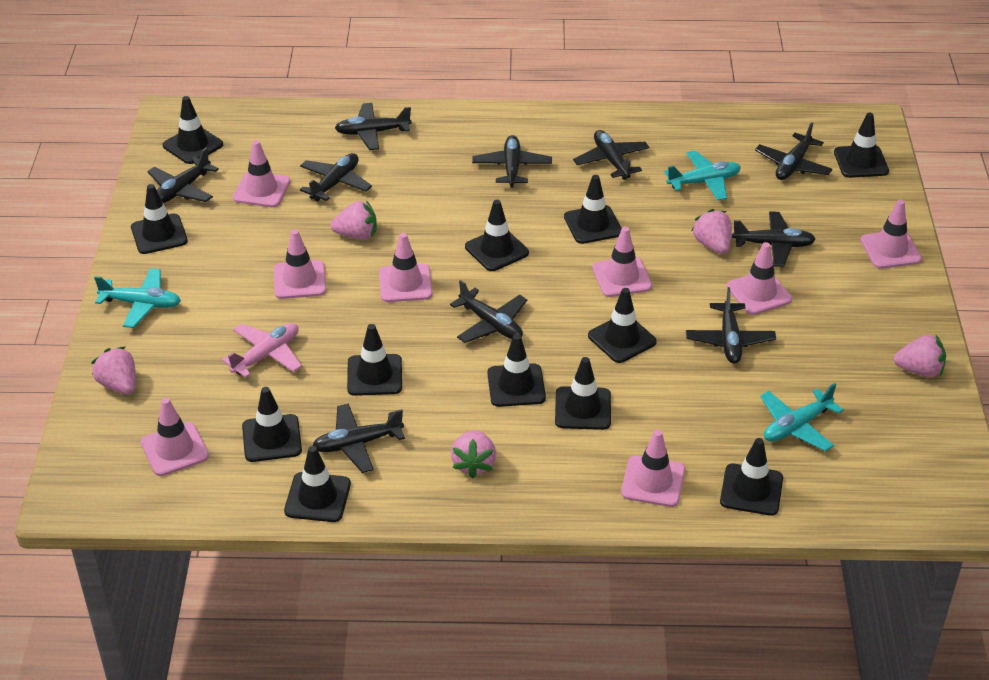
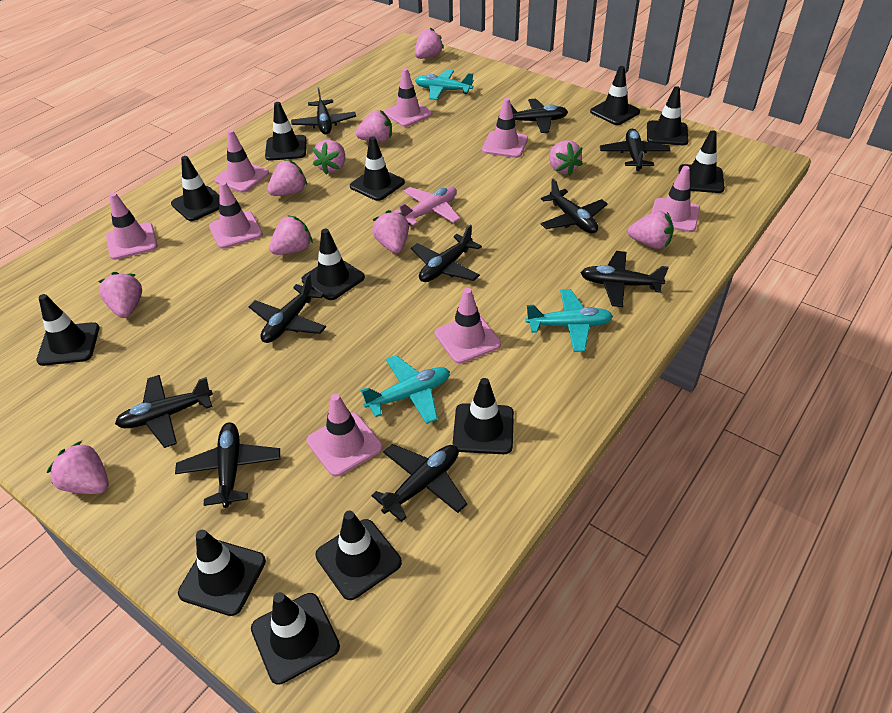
pink strawberry: 5 -> 10

